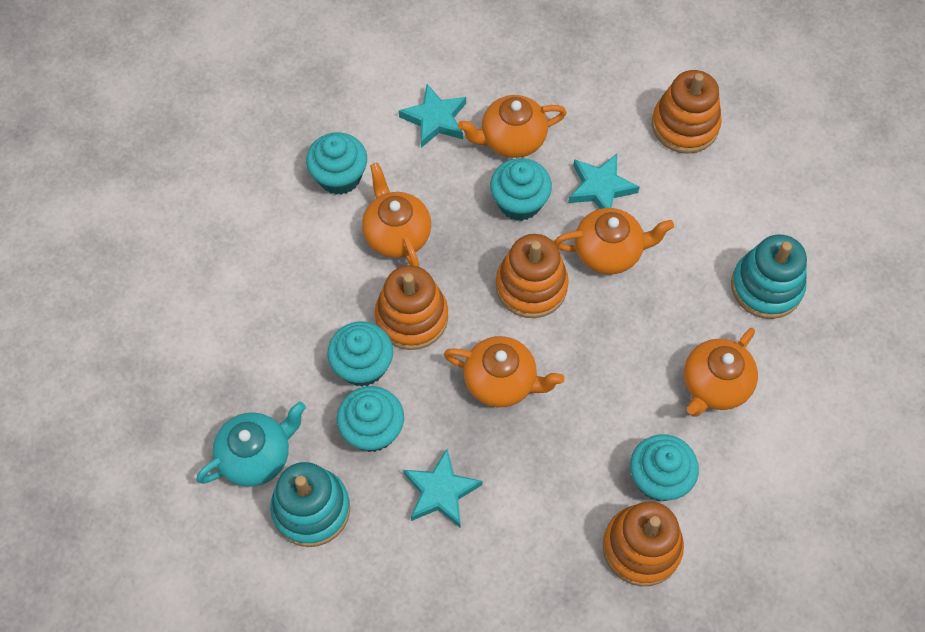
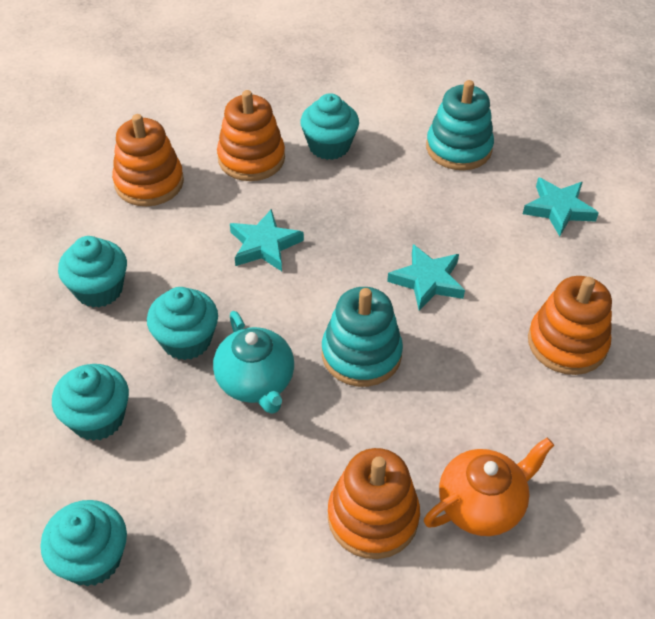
orange teapot: 5 -> 1

